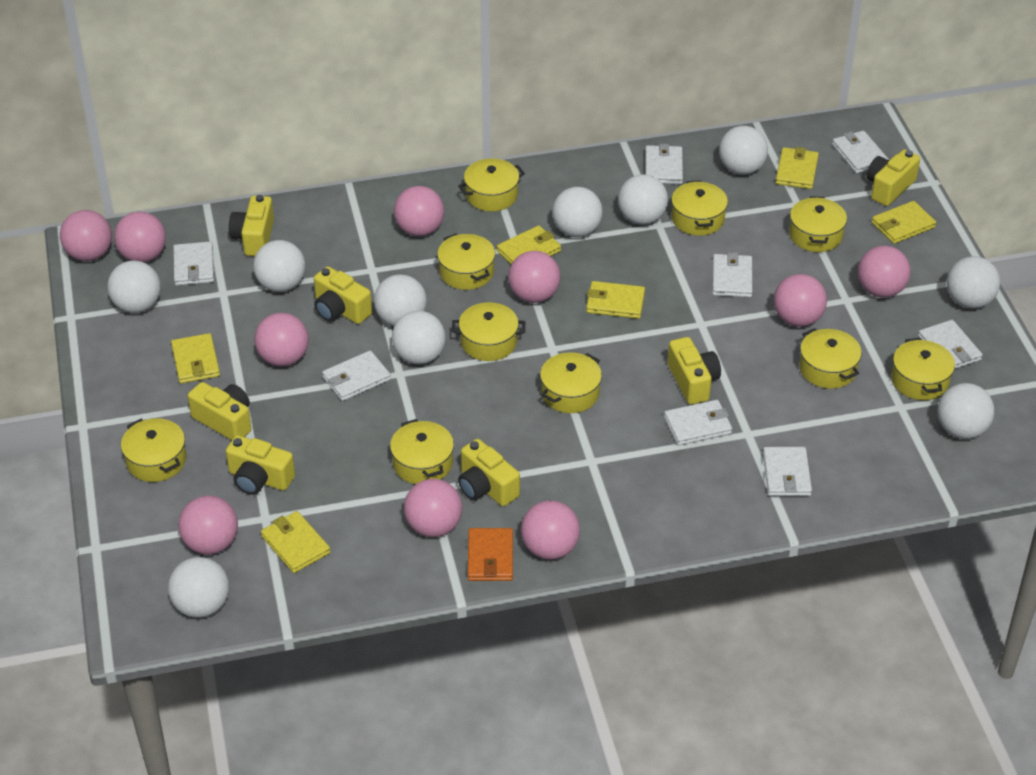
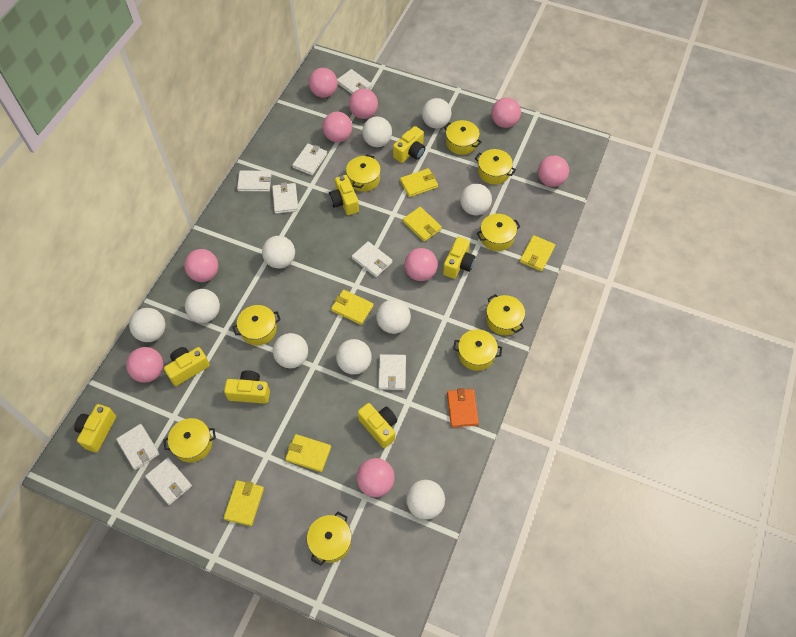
pink ball: 10 -> 9
yellow pot: 10 -> 9

